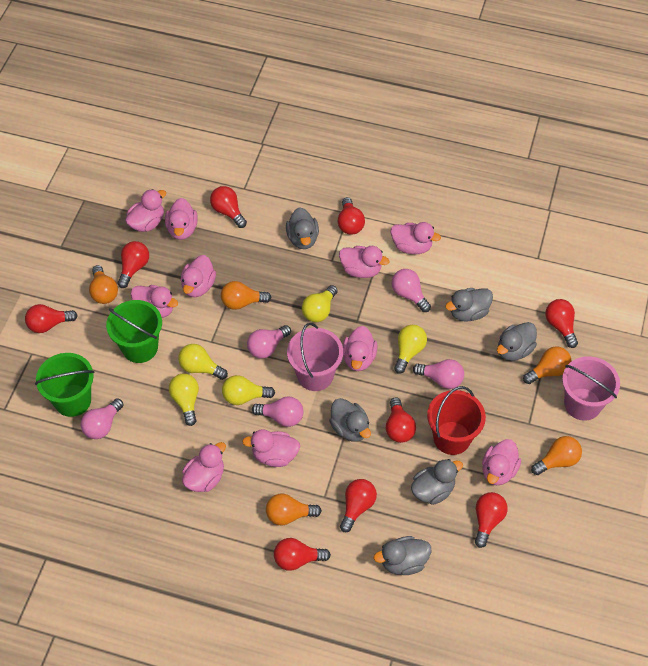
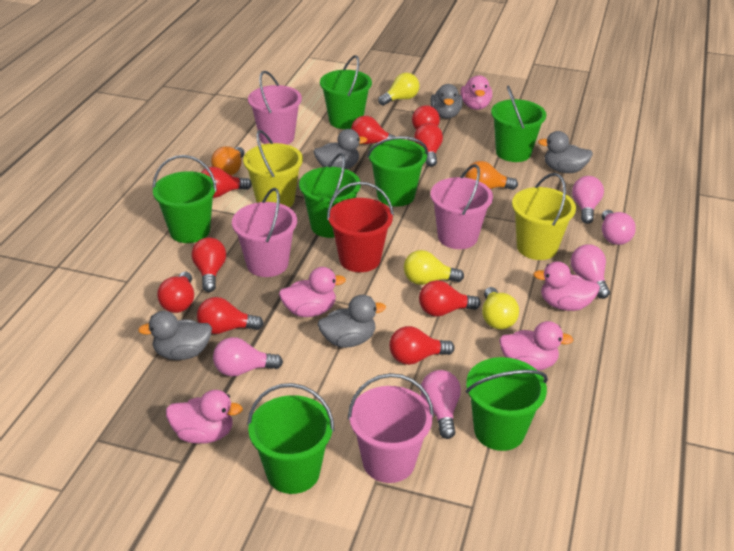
green bucket: 2 -> 7
grey duck: 6 -> 5
orange light bulb: 5 -> 2
pink bucket: 2 -> 4
pink duck: 10 -> 5
yellow bucket: 0 -> 2
yellow light bulb: 5 -> 3

